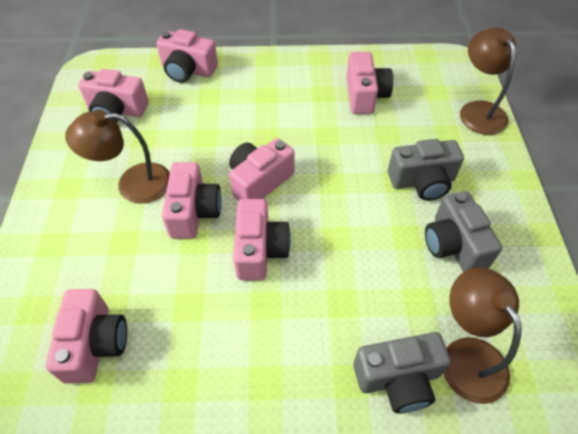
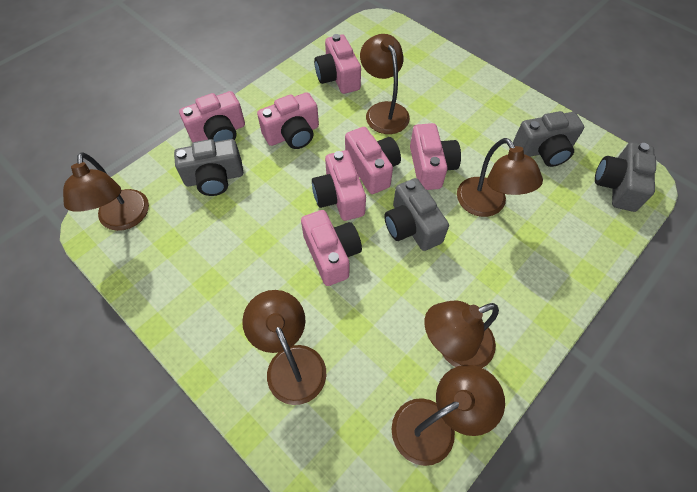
brown lamp: 3 -> 6
grey camera: 3 -> 4

